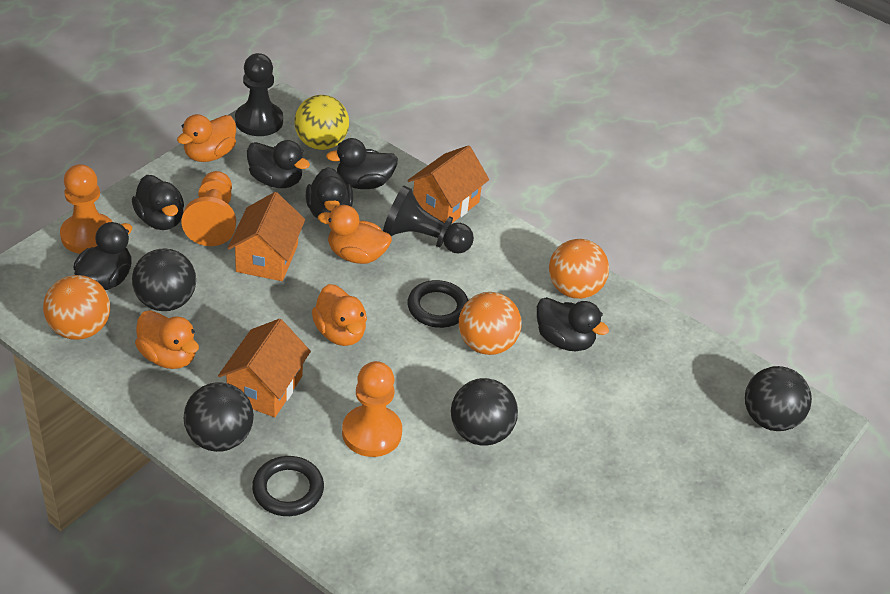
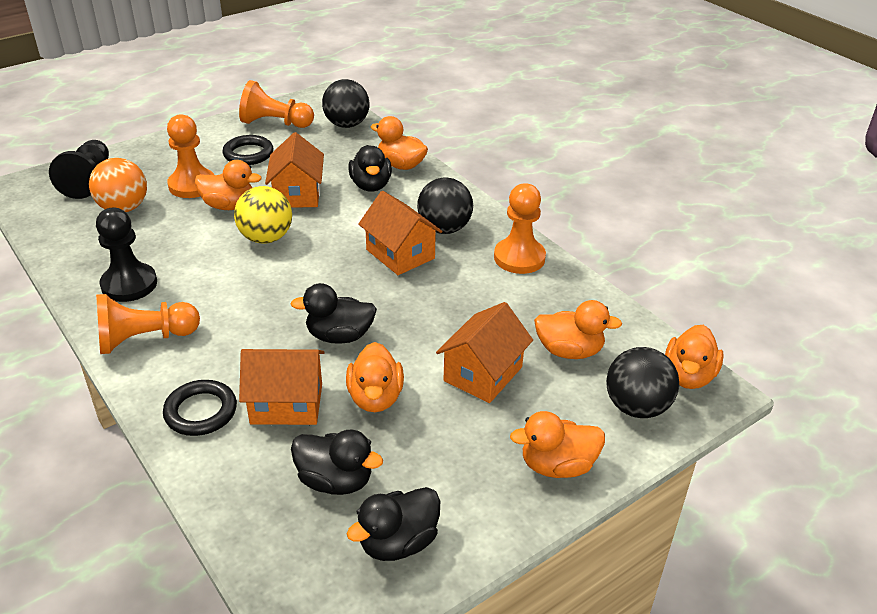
black ball: 4 -> 3
black duck: 6 -> 4
orange ball: 3 -> 1
orange duck: 4 -> 6
orange house: 3 -> 4
orange pawn: 3 -> 4

